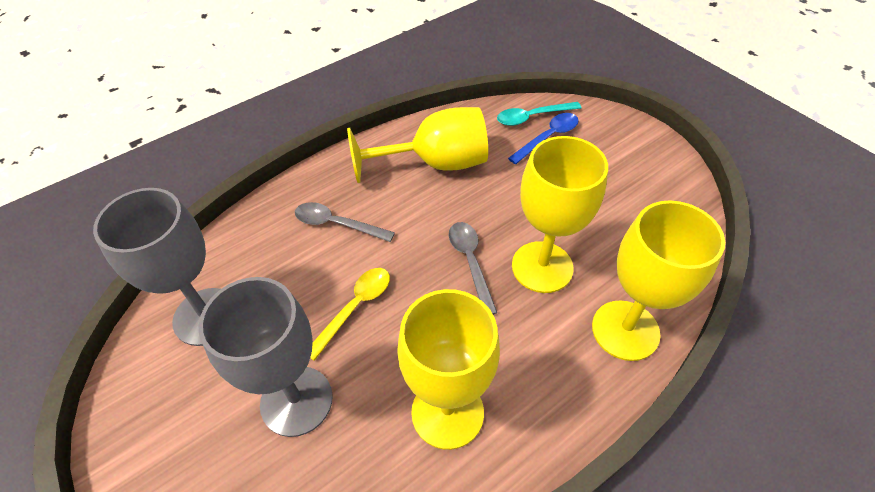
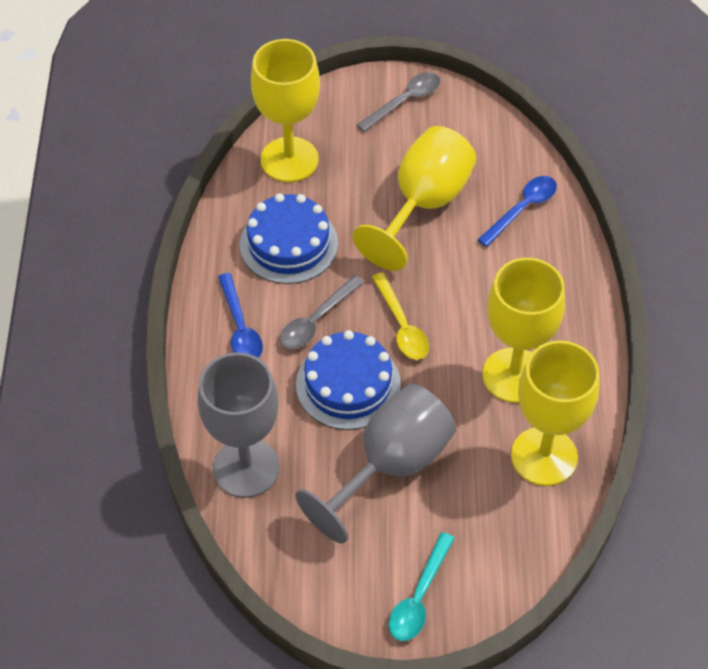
blue cake: 0 -> 2
blue spoon: 1 -> 2

